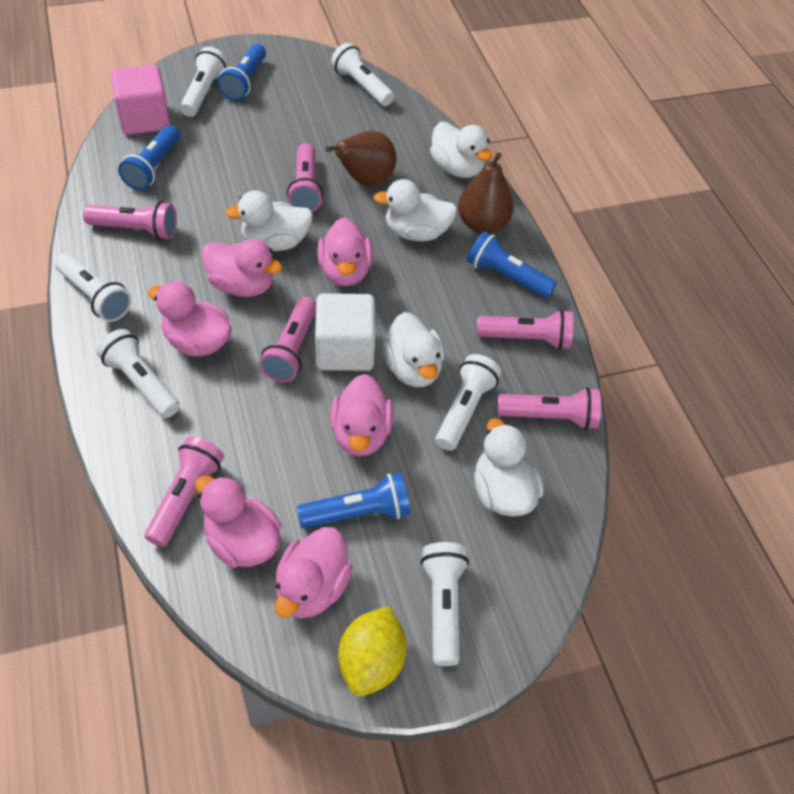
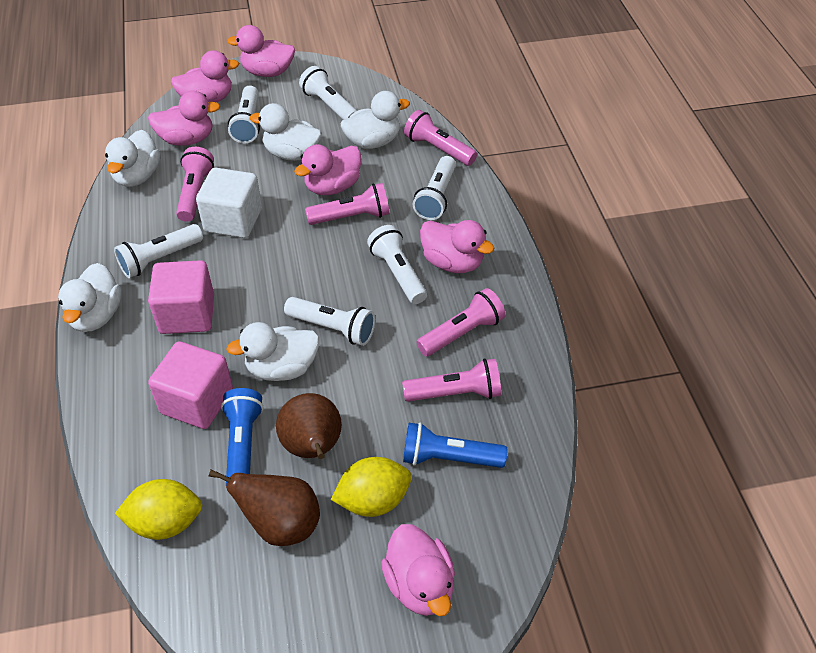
blue flashlight: 4 -> 2
pink cube: 1 -> 2
pink flashlight: 6 -> 5
yellow lemon: 1 -> 2

